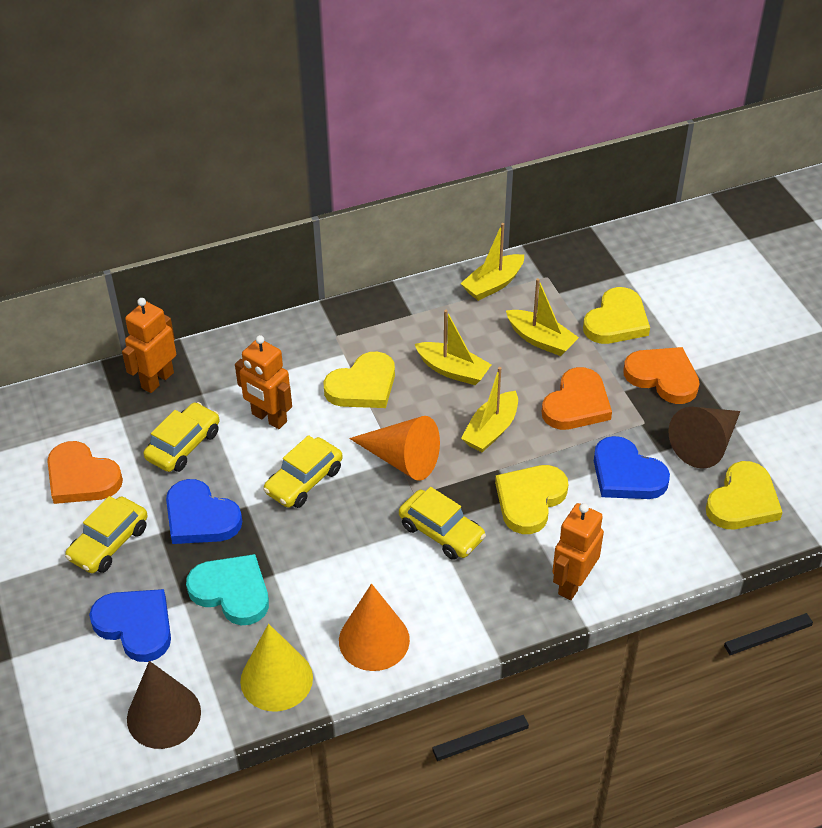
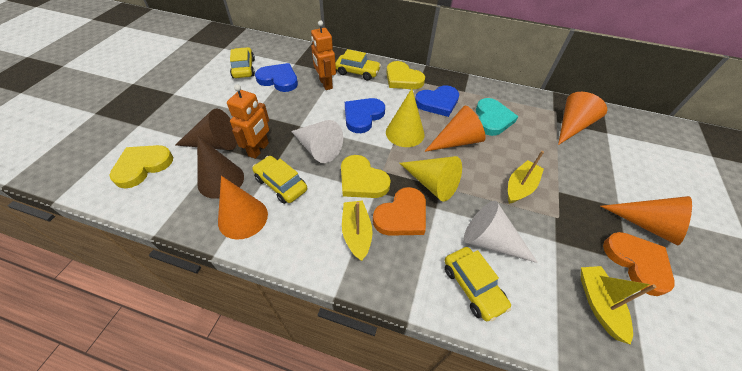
orange cone: 2 -> 4
orange heart: 3 -> 2
orange robot: 3 -> 2
white cone: 0 -> 2
yellow boat: 4 -> 3
yellow cone: 1 -> 2
yellow heart: 4 -> 3

